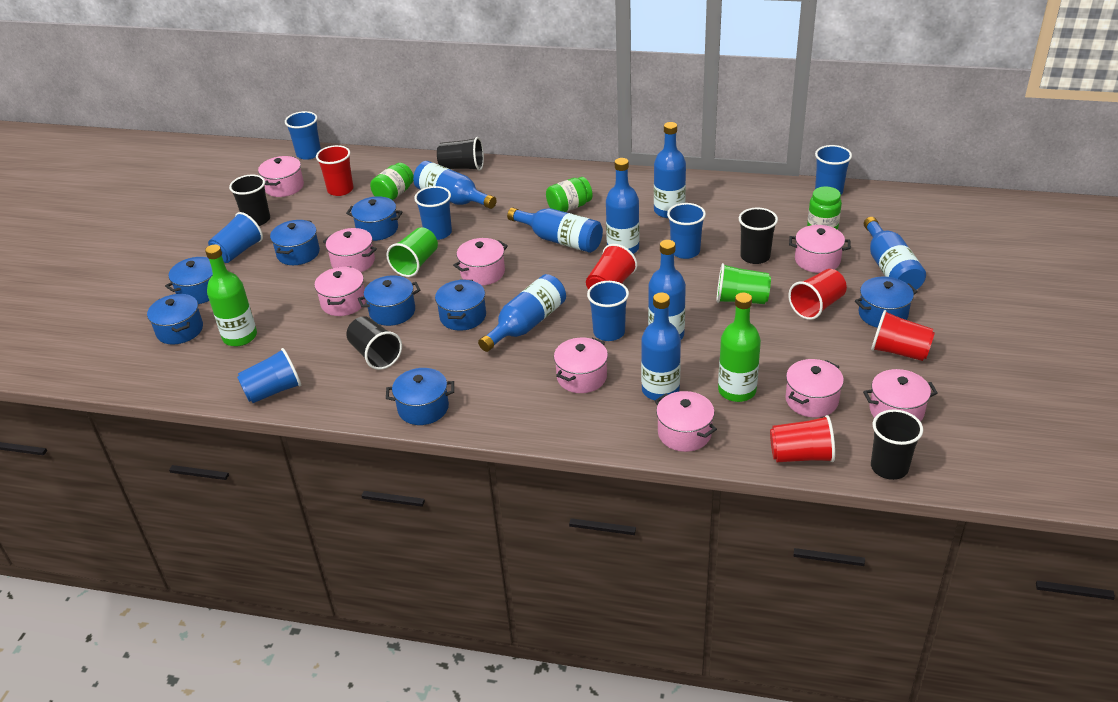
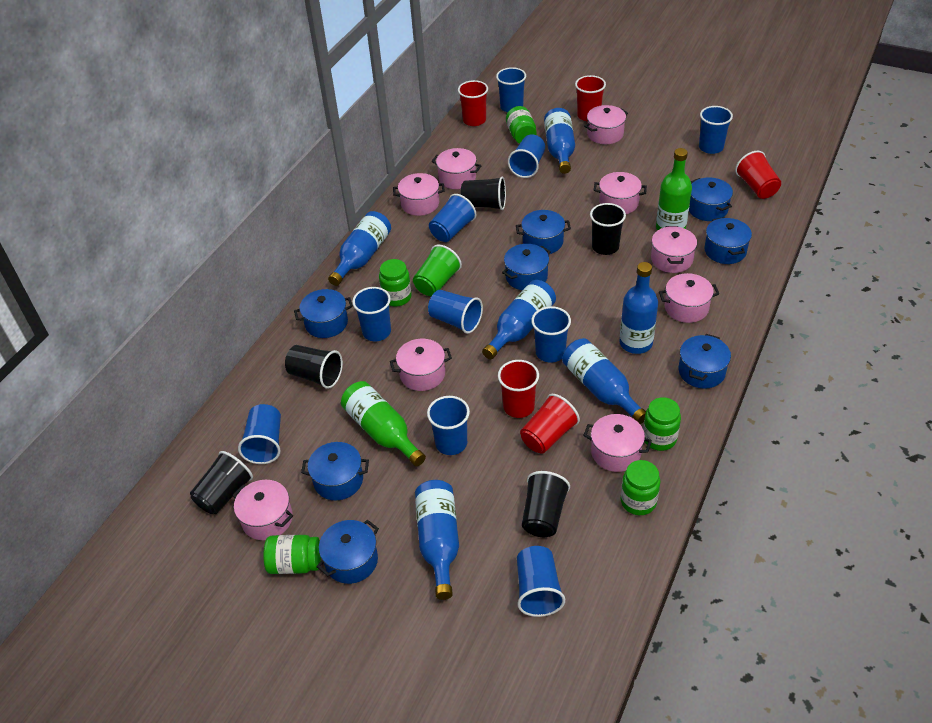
blue bottle: 8 -> 6
blue cup: 7 -> 10
green cup: 2 -> 1
green jar: 3 -> 5

